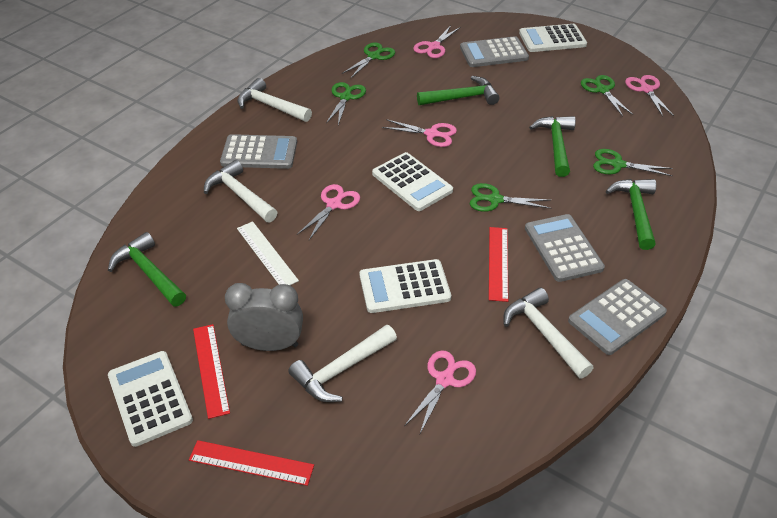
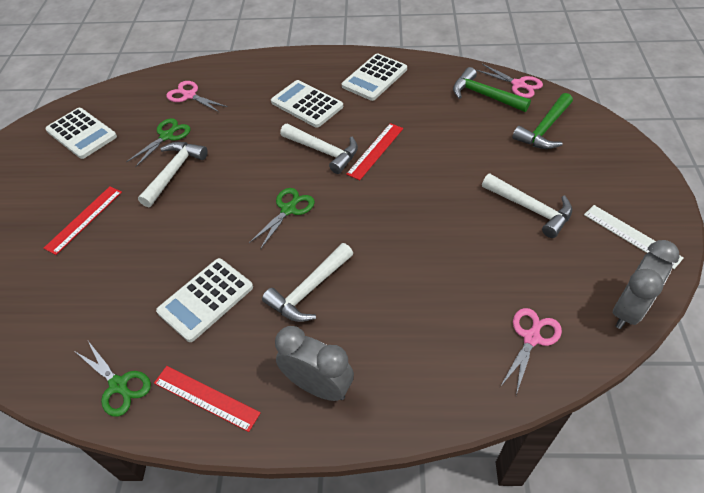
green hammer: 4 -> 2
green scissors: 5 -> 3
grey calculator: 4 -> 0
grey clock: 1 -> 2
pink scissors: 5 -> 3

